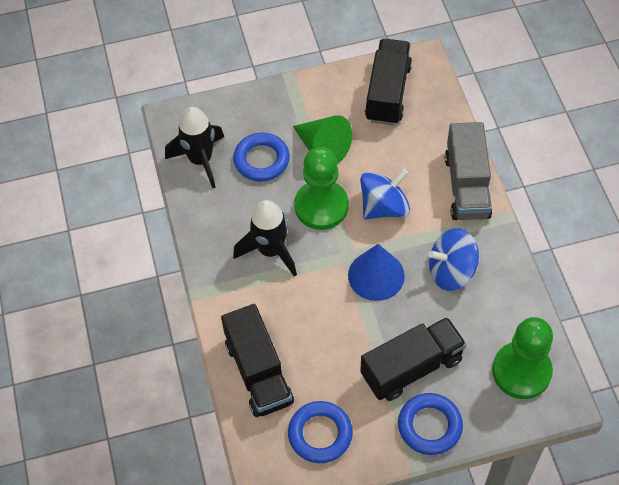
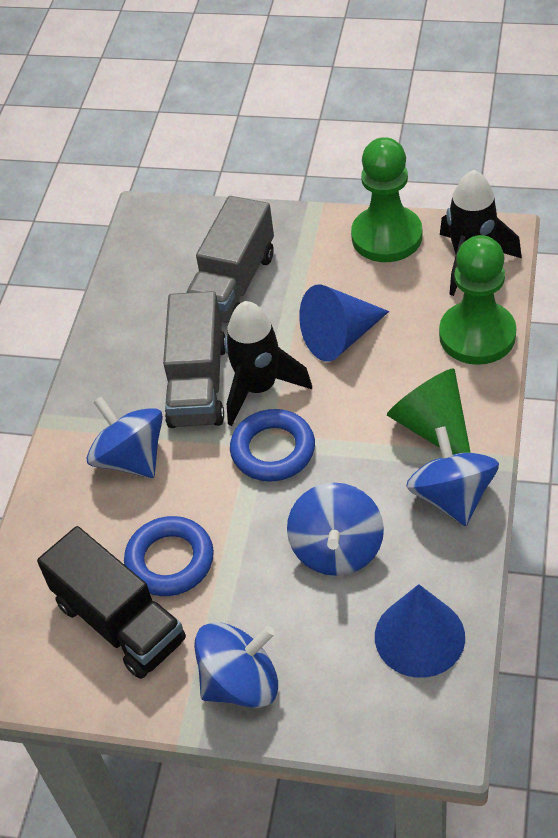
black truck: 3 -> 1
blue cone: 1 -> 2
blue ring: 3 -> 2
blue spinning top: 2 -> 4
grey truck: 1 -> 2

